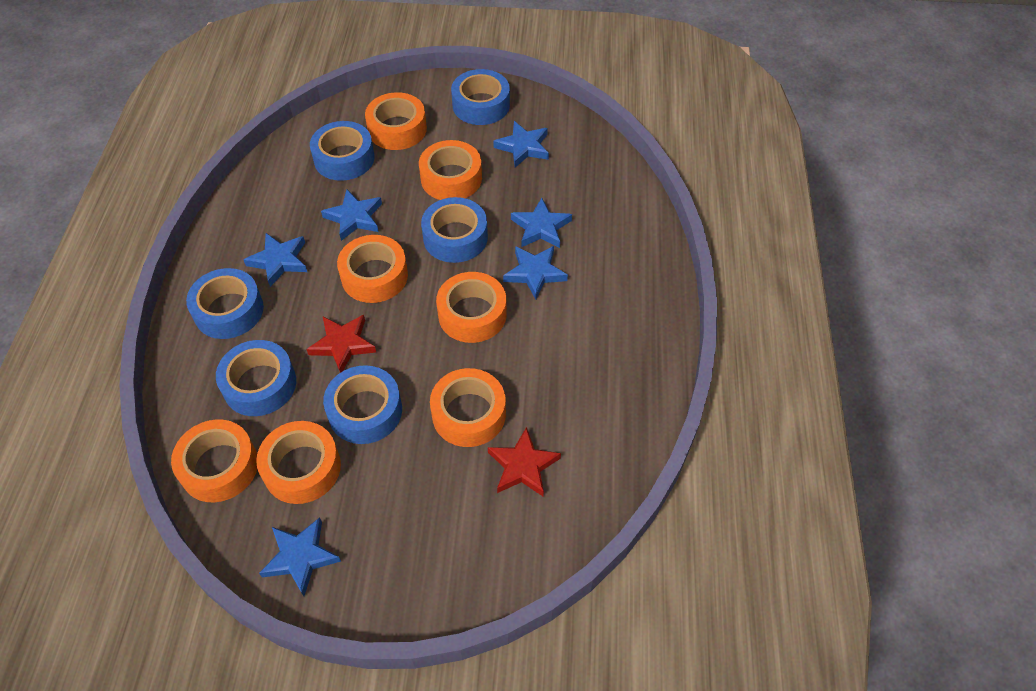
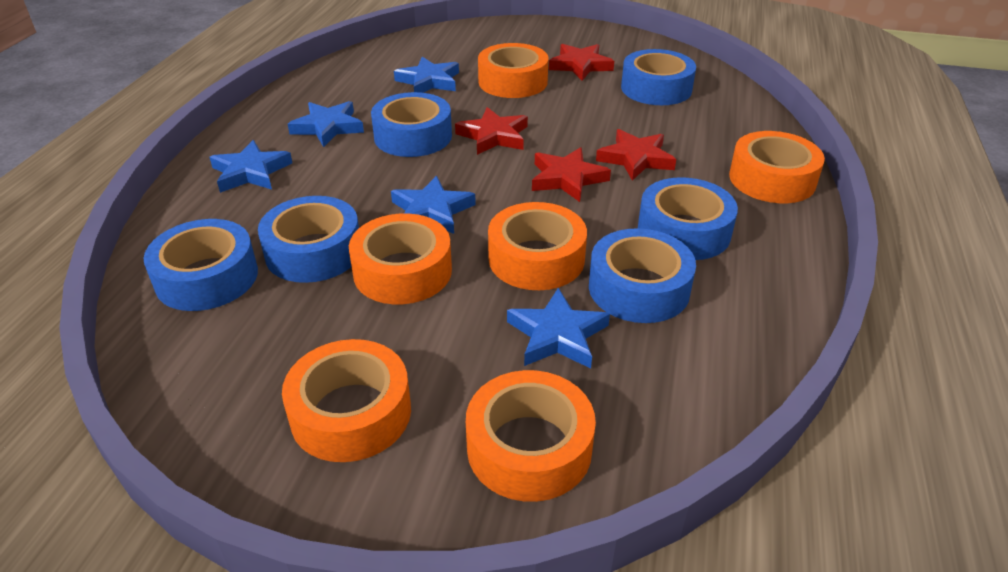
blue star: 6 -> 5
orange tape: 7 -> 6
red star: 2 -> 4

